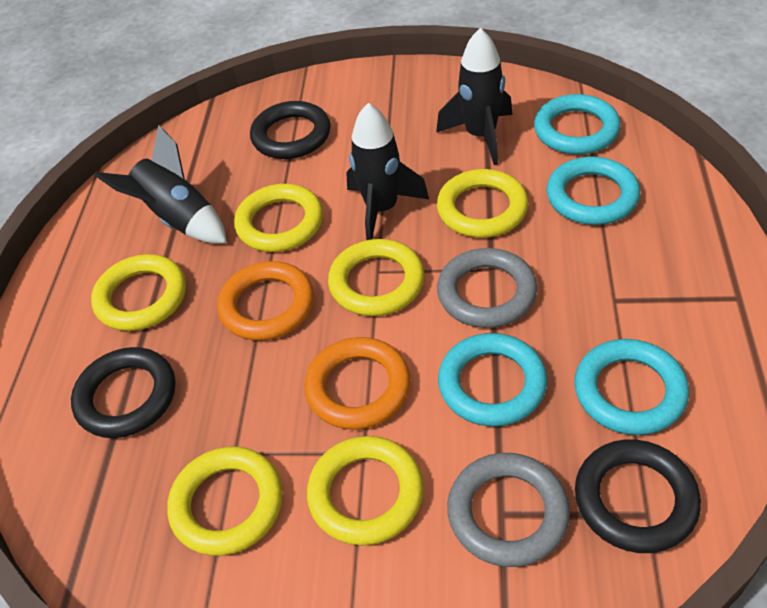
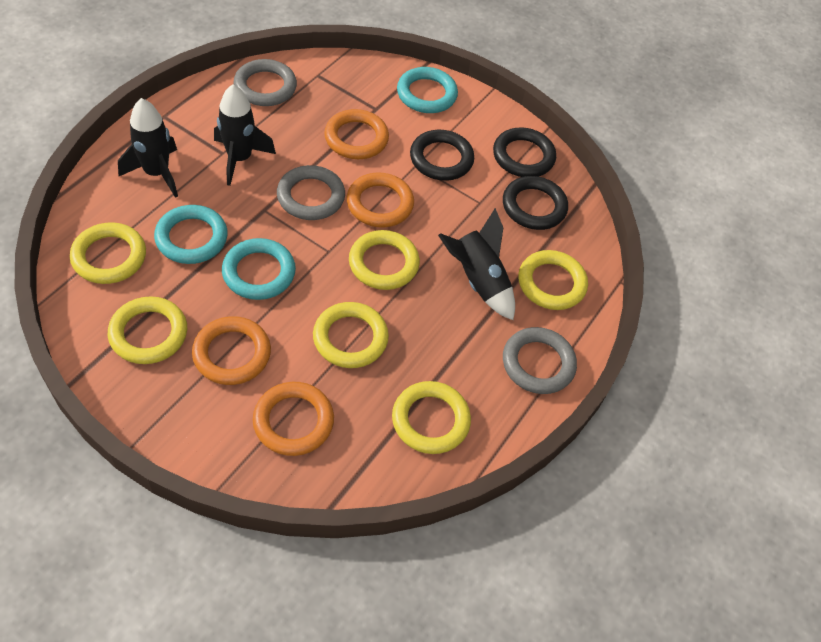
grey ring: 2 -> 3
orange ring: 2 -> 4
turquoise ring: 4 -> 3

